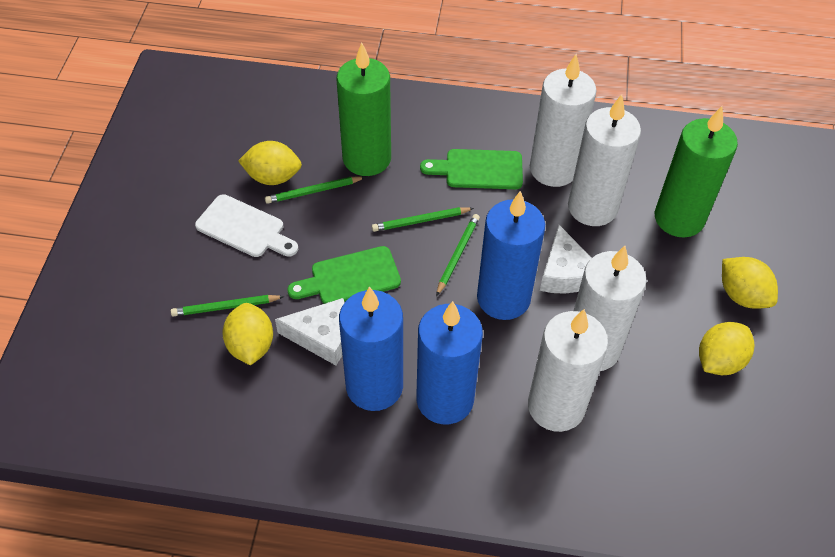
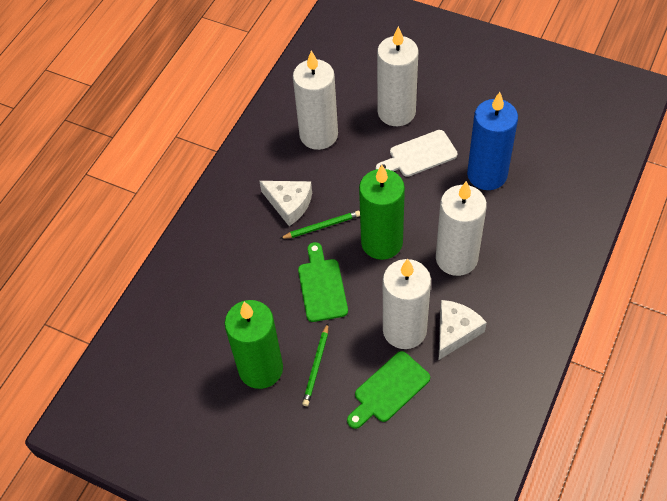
blue candle: 3 -> 1
green pencil: 4 -> 2
yellow lemon: 4 -> 0

